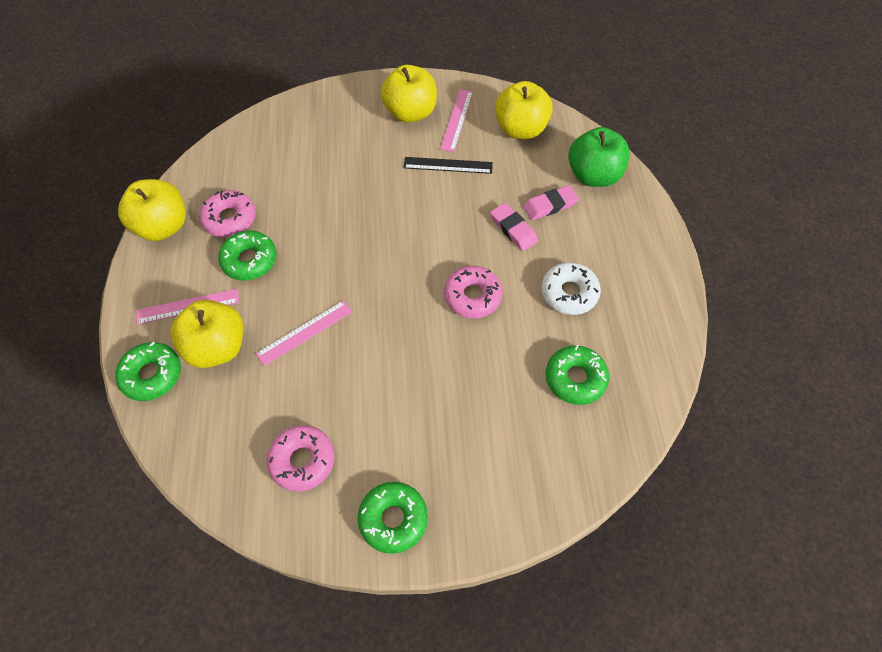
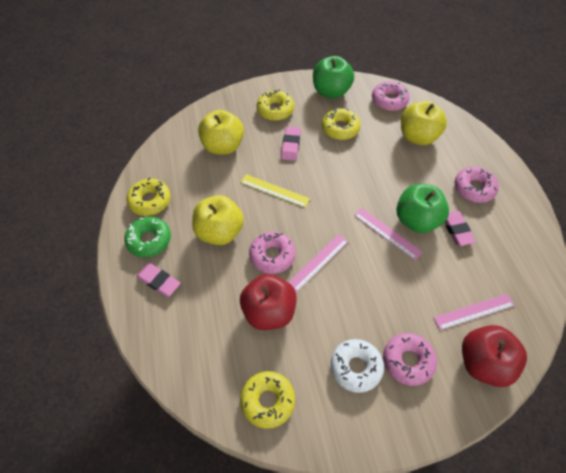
black ruler: 1 -> 0
green apple: 1 -> 2
green donut: 4 -> 1
pink donut: 3 -> 4
pink eraser: 2 -> 3
red apple: 0 -> 2
yellow apple: 4 -> 3
yellow donut: 0 -> 4
yellow ruler: 0 -> 1

